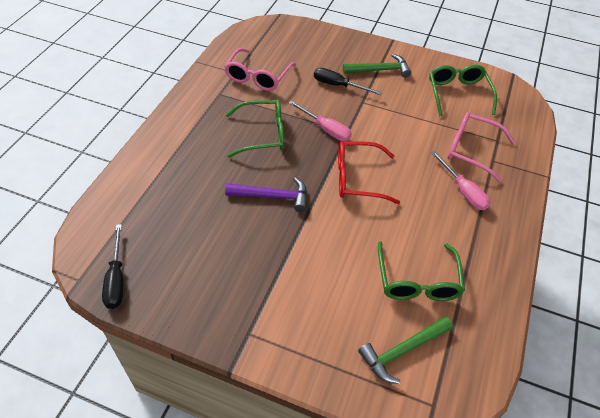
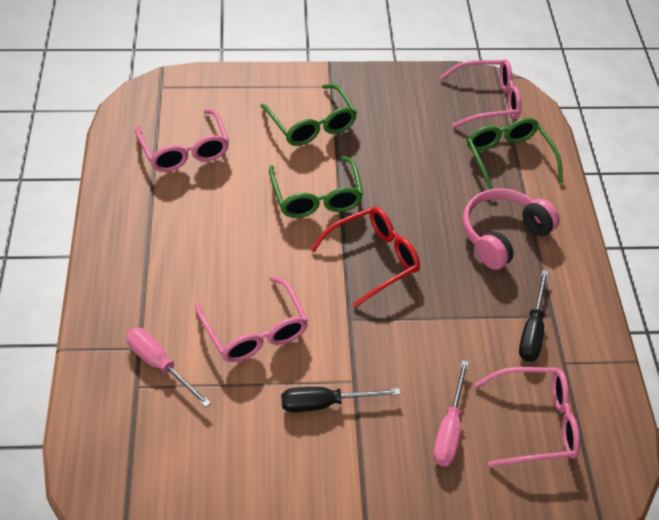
green hammer: 2 -> 0
pink glasses: 2 -> 4
pink headphones: 0 -> 1
purple hammer: 1 -> 0

